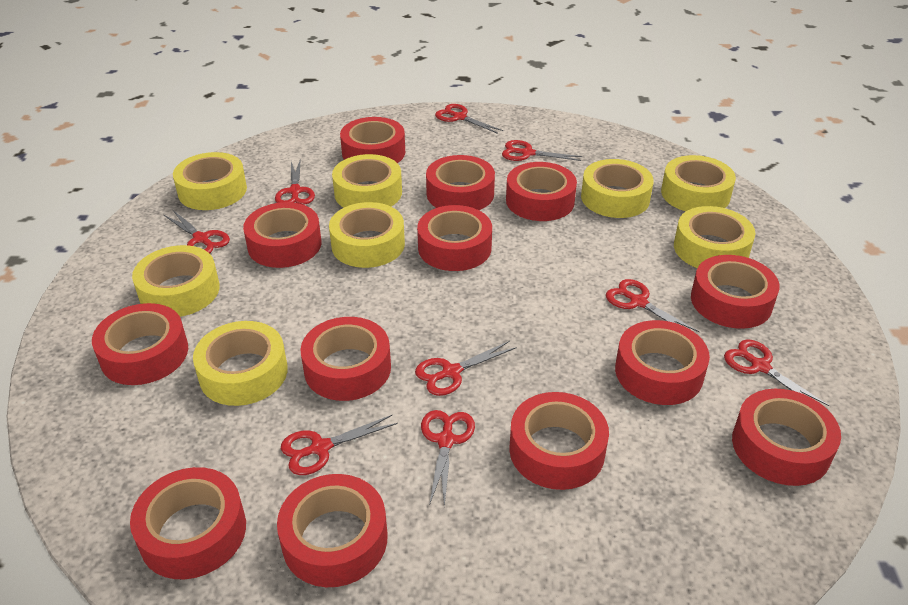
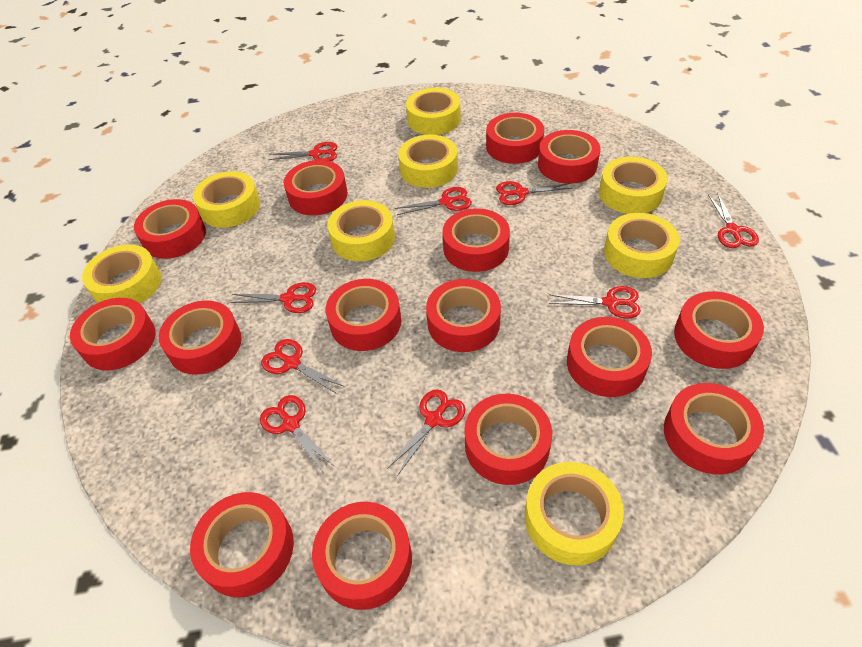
red tape: 13 -> 15

